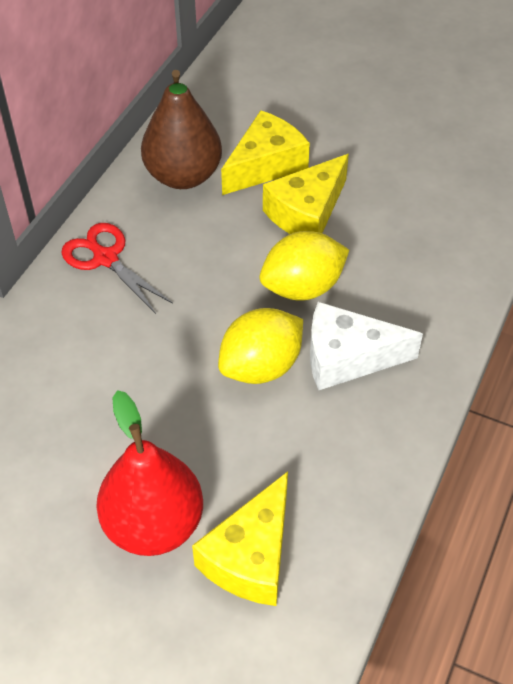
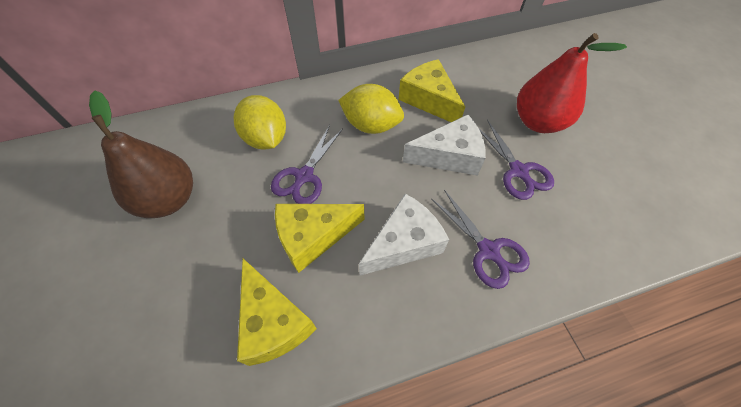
purple scissors: 0 -> 3
red scissors: 1 -> 0
white cheese: 1 -> 2

